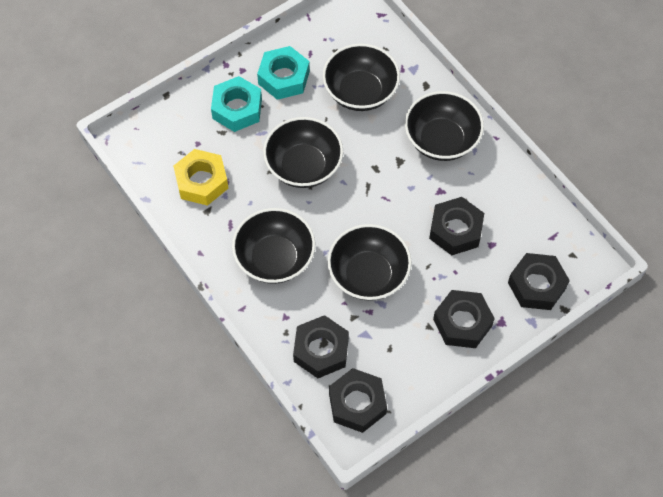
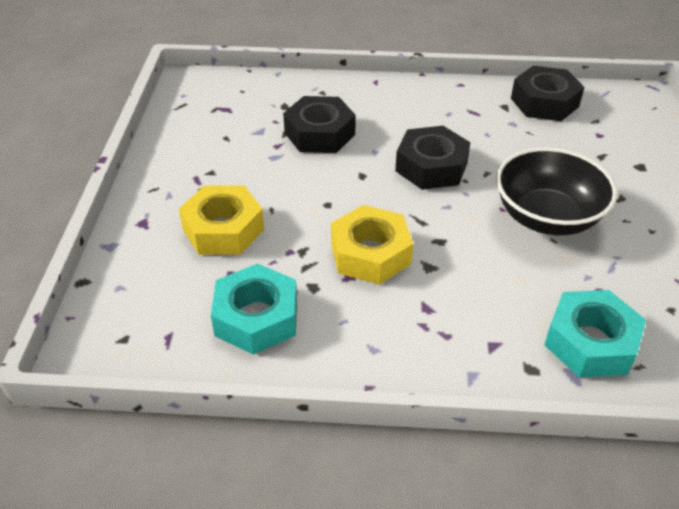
black bowl: 5 -> 1
black nut: 5 -> 3
yellow nut: 1 -> 2

